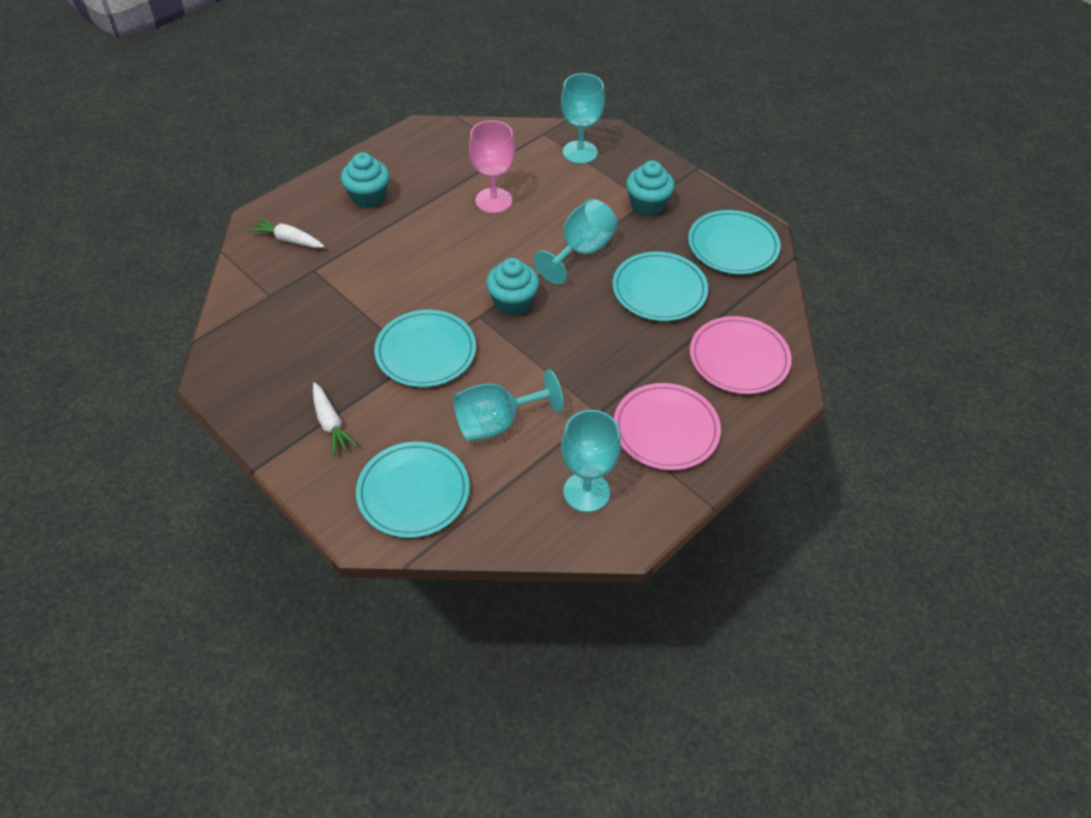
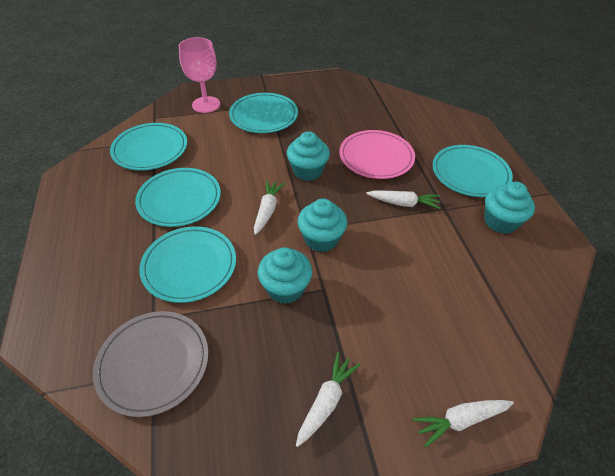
grey plate: 0 -> 1
pink plate: 2 -> 1
turquoise cupcake: 3 -> 4
turquoise goblet: 4 -> 0
turquoise plate: 4 -> 5
white carrot: 2 -> 4

